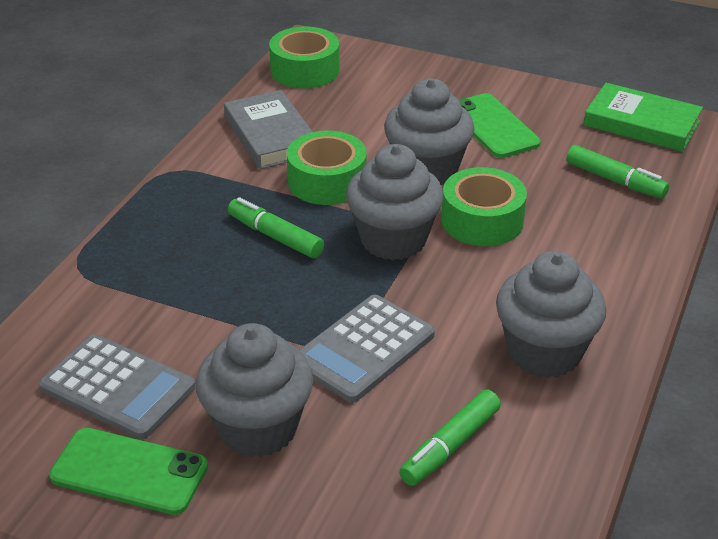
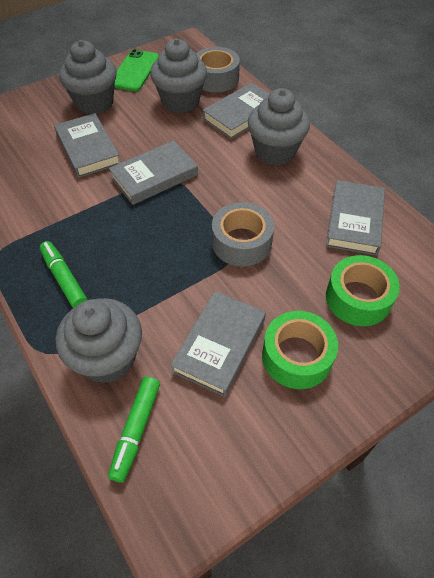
green book: 1 -> 0
green marker: 3 -> 2
green phone: 2 -> 1
green tape: 3 -> 2
grey book: 1 -> 5
grey calculator: 2 -> 0
grey tape: 0 -> 2

